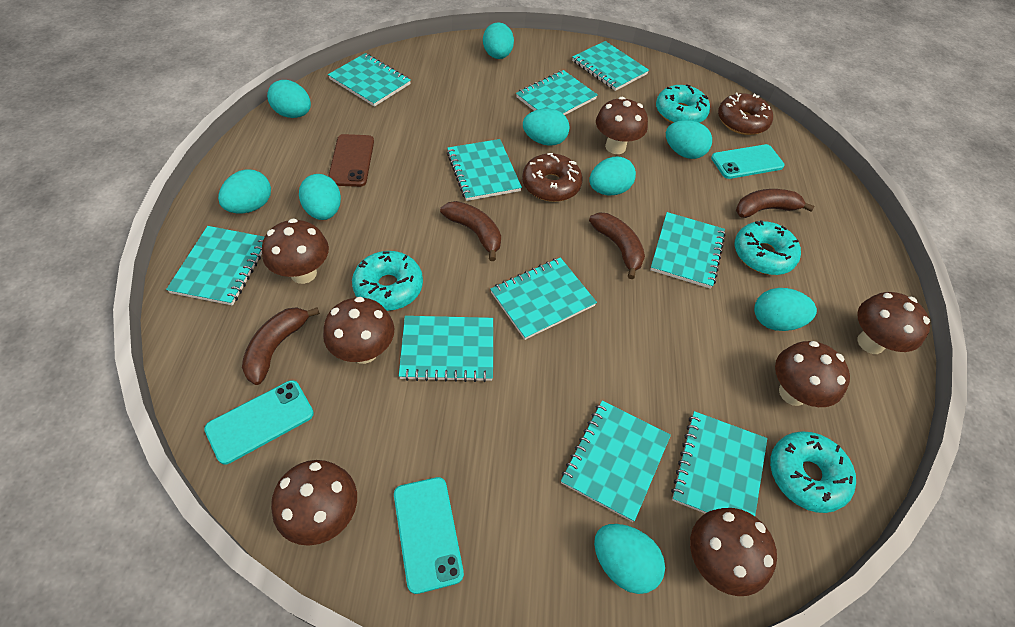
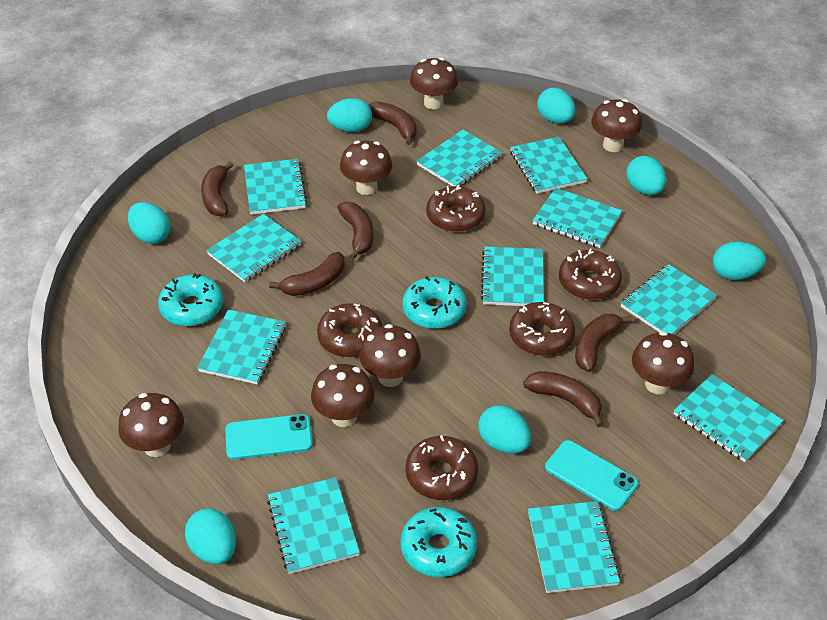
brown banana: 4 -> 6
brown donut: 2 -> 5
brown phone: 1 -> 0
turquoise donut: 4 -> 3
turquoise egg: 9 -> 7
turquoise notebook: 10 -> 11
turquoise phone: 3 -> 2

